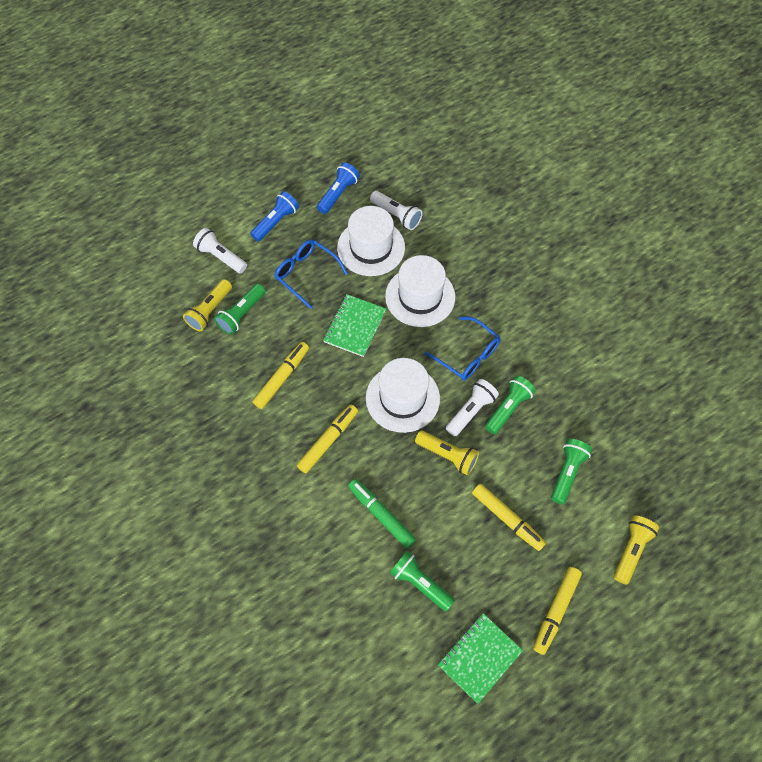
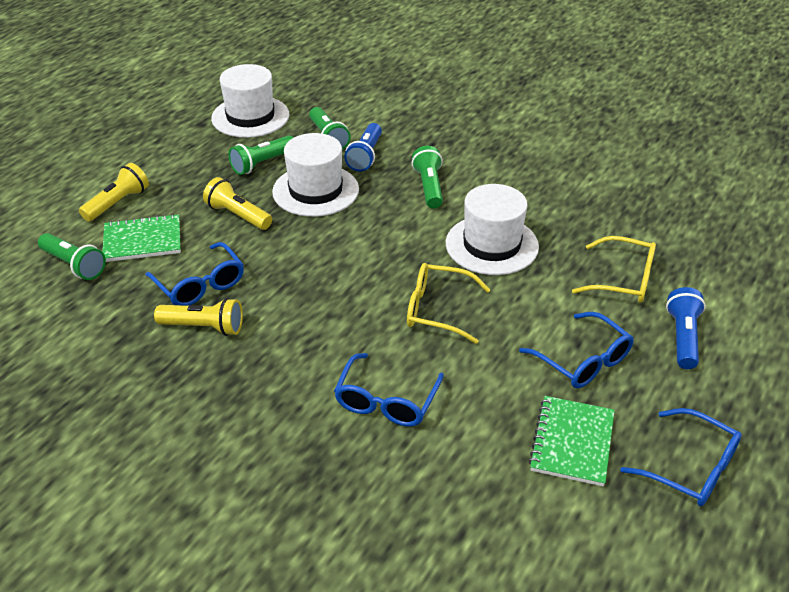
blue glasses: 2 -> 4
green marker: 1 -> 0
white flashlight: 3 -> 0
yellow glasses: 0 -> 2
yellow marker: 4 -> 0

